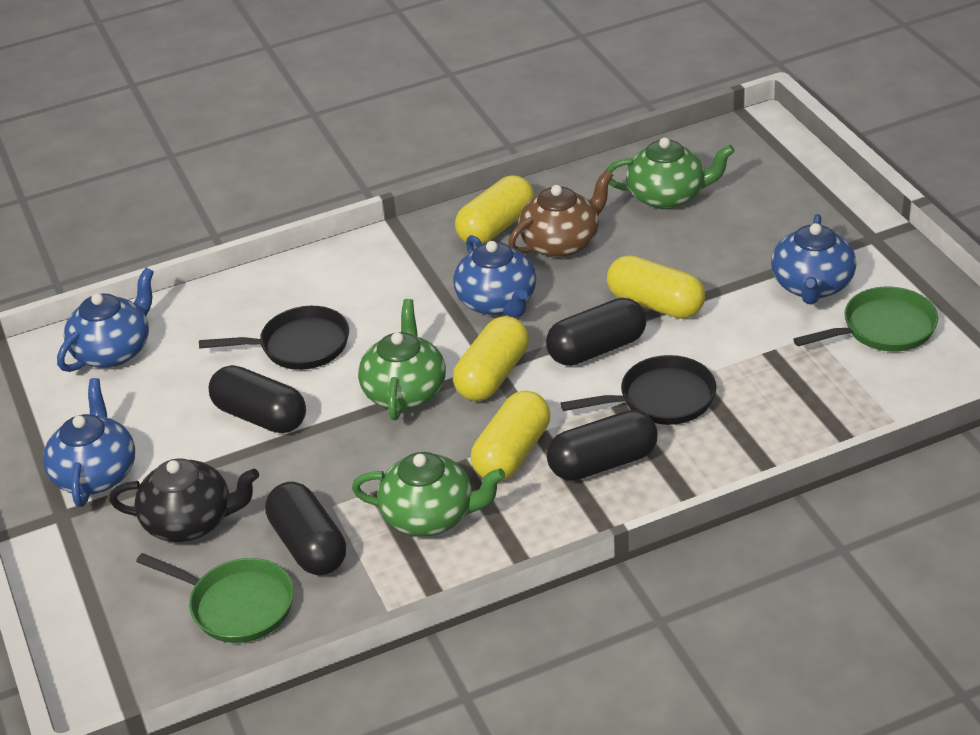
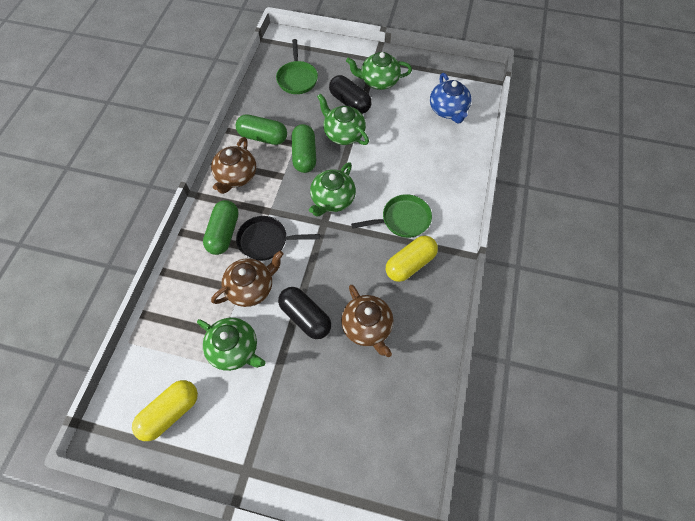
black capsule: 4 -> 2
black pan: 2 -> 1
black teapot: 1 -> 0
blue teapot: 4 -> 1
brown teapot: 1 -> 3
green capsule: 0 -> 3
green teapot: 3 -> 4
yellow capsule: 4 -> 2

